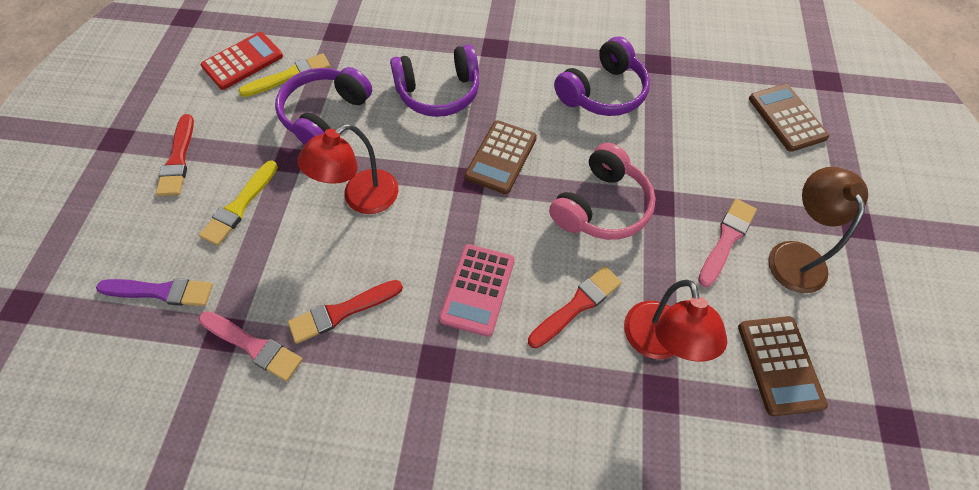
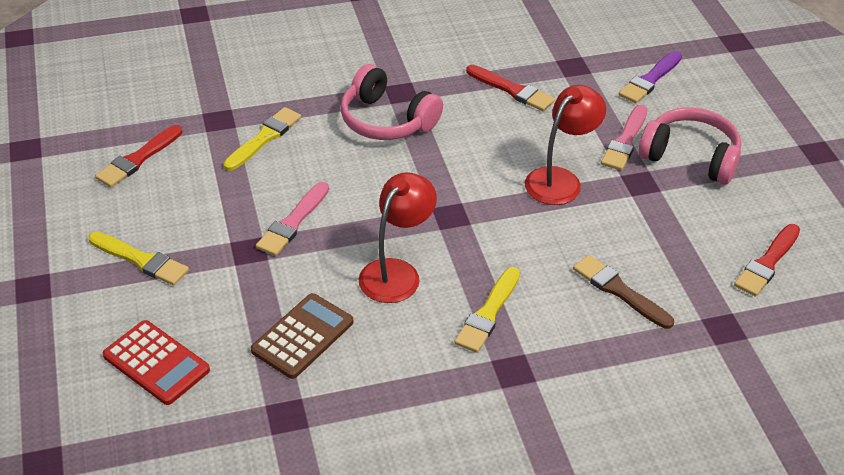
brown brush: 0 -> 1
brown calculator: 3 -> 1
brown lamp: 1 -> 0
pink calculator: 1 -> 0
pink headphones: 1 -> 2
purple headphones: 3 -> 0
yellow brush: 2 -> 3

